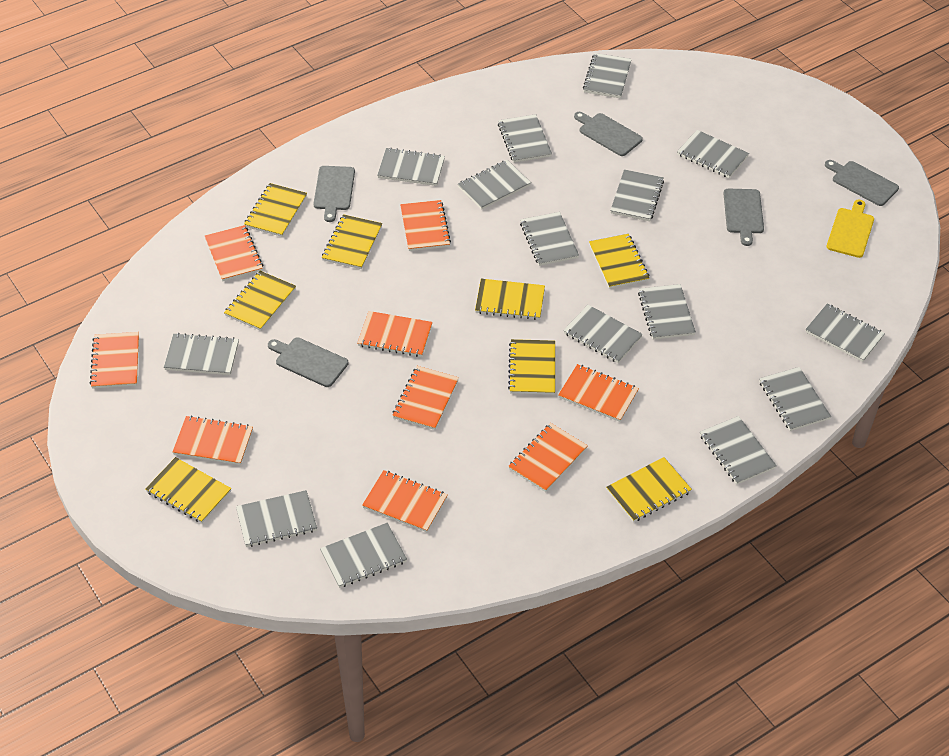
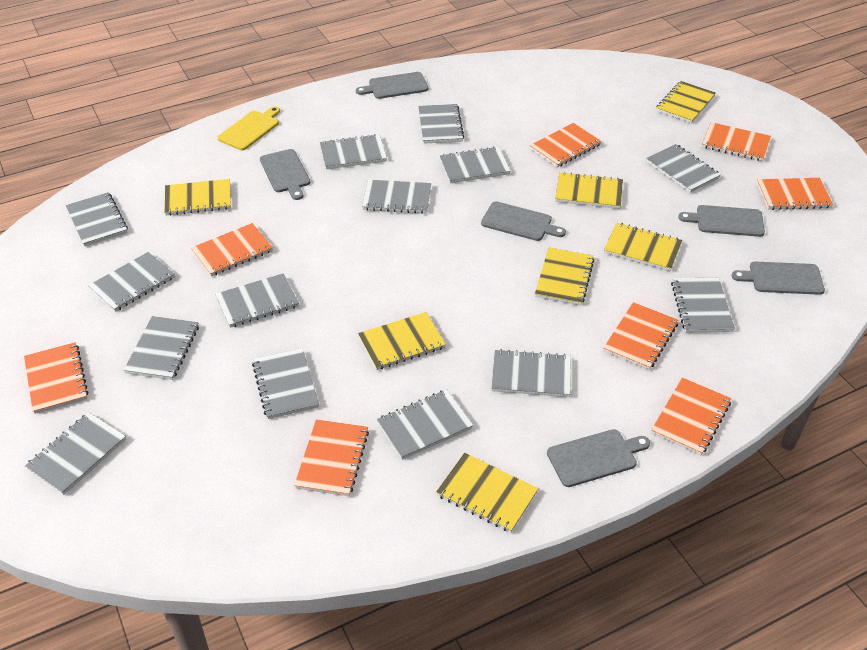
grey cutting board: 5 -> 6
grey notebook: 15 -> 14
orange notebook: 9 -> 8
yellow notebook: 8 -> 7

